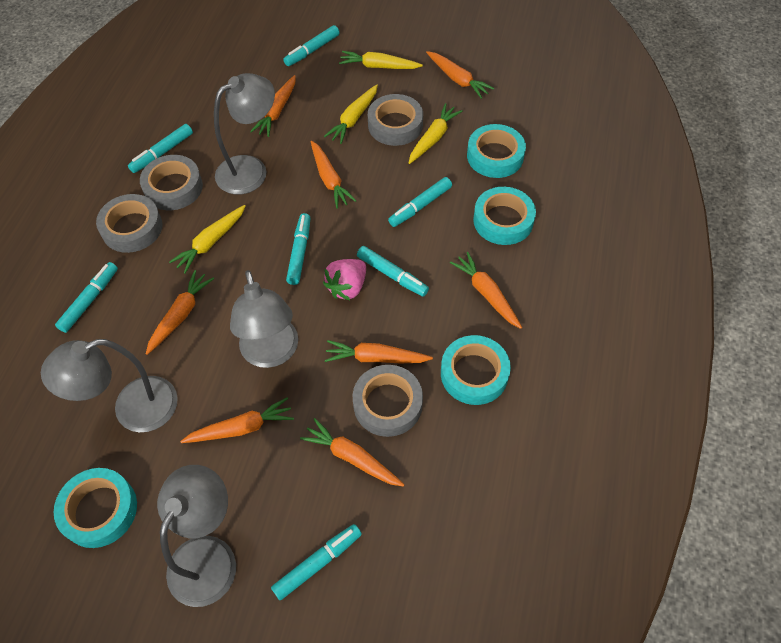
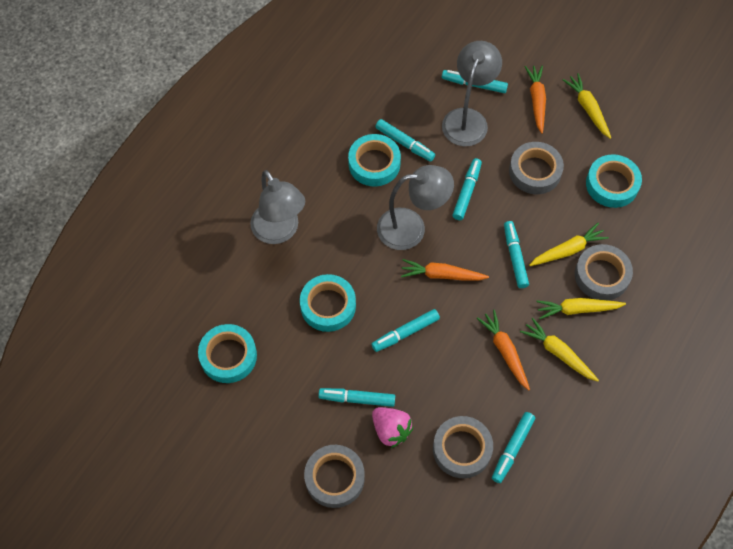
grey lamp: 4 -> 3
orange carrot: 8 -> 3

